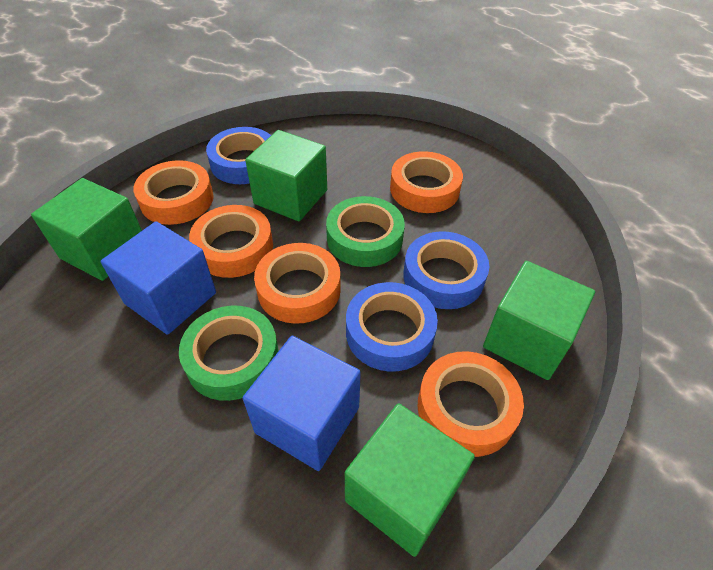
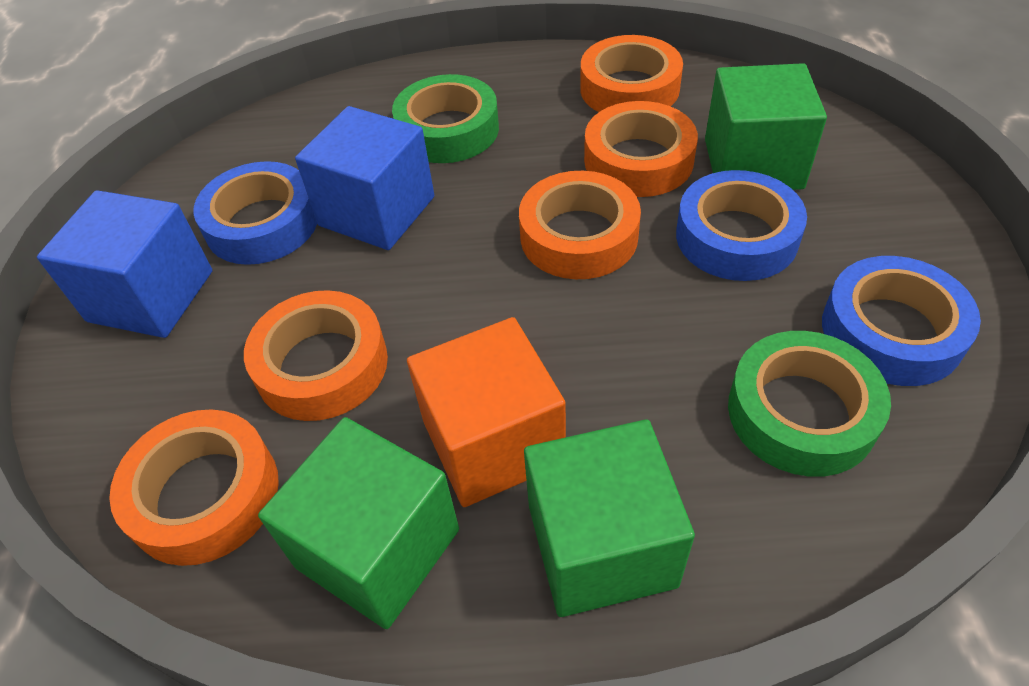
green cube: 4 -> 3
orange cube: 0 -> 1

